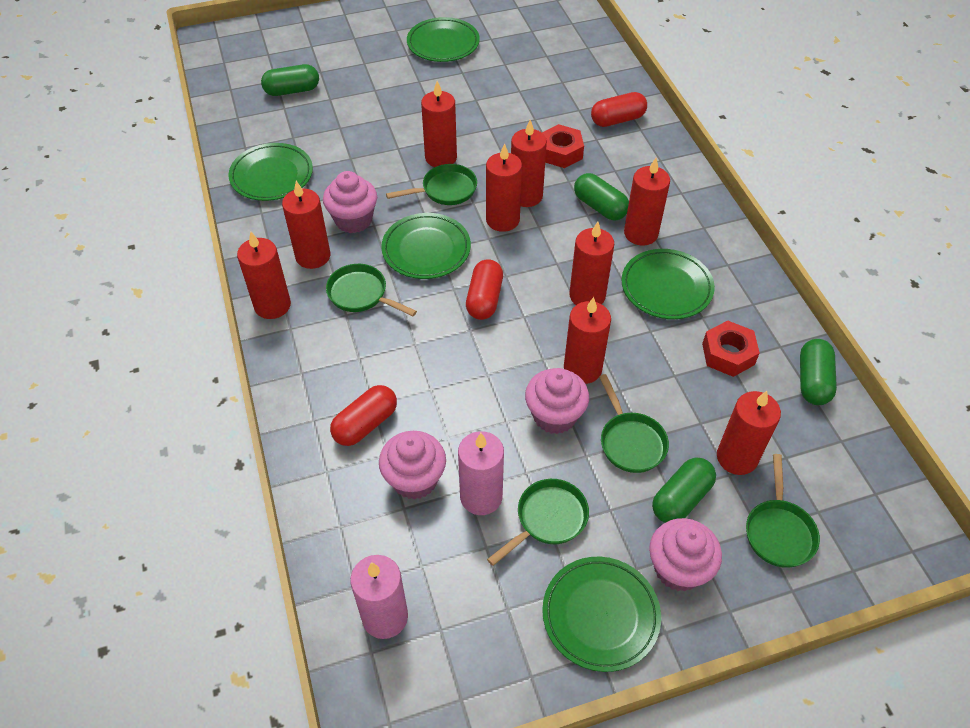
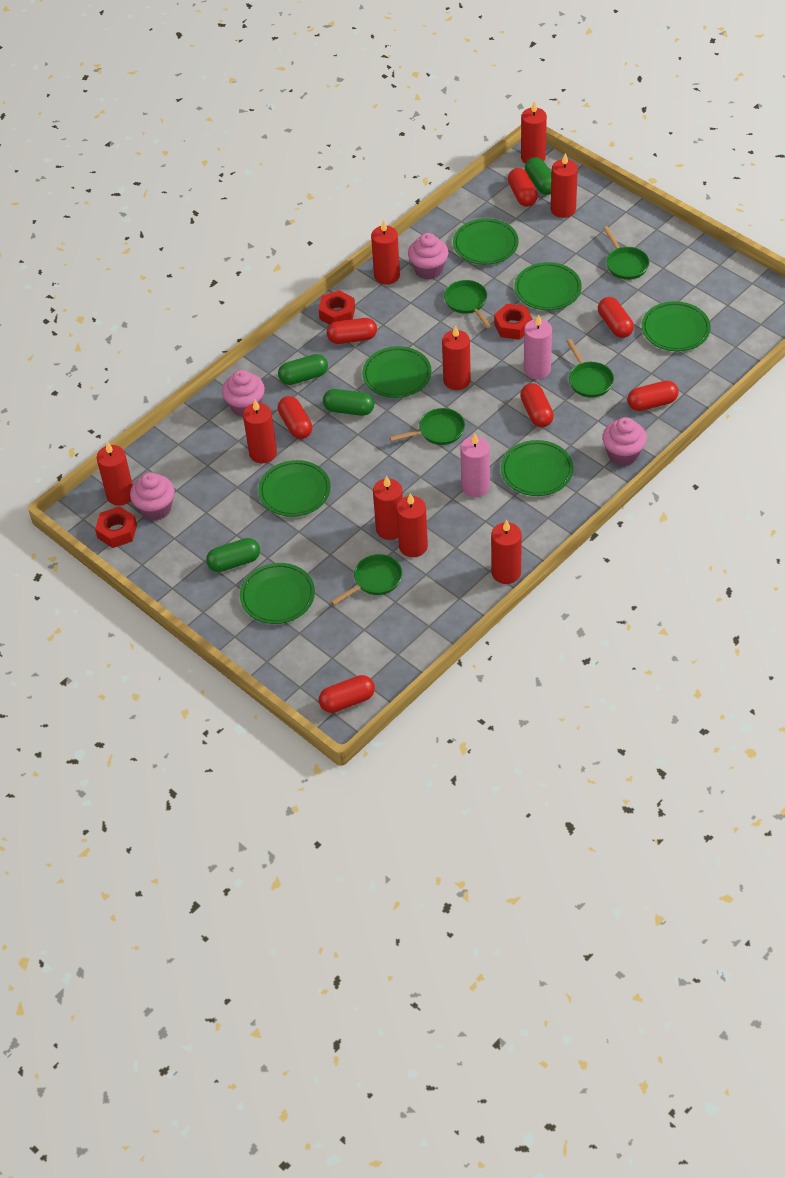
green plate: 5 -> 7
red capsule: 3 -> 7
red nut: 2 -> 3

